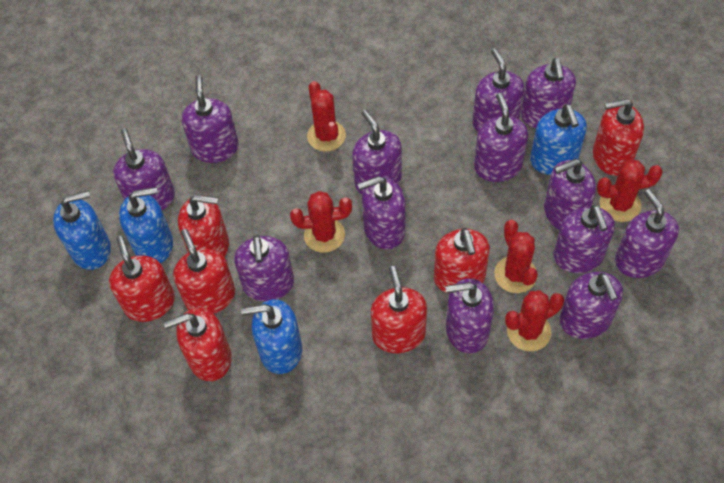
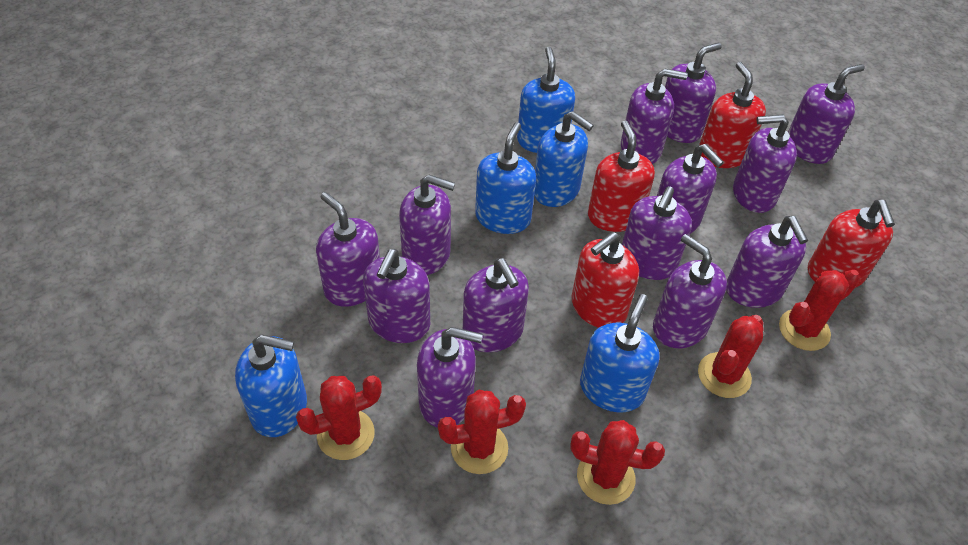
blue soap dispenser: 4 -> 5
red soap dispenser: 7 -> 4

